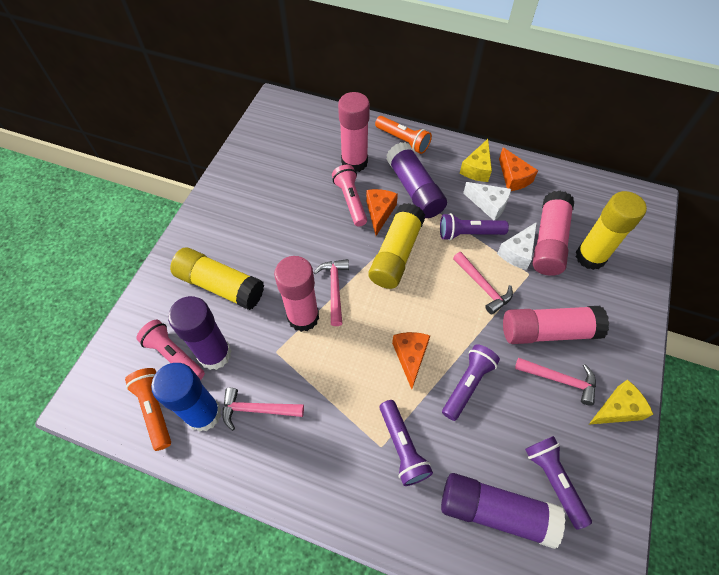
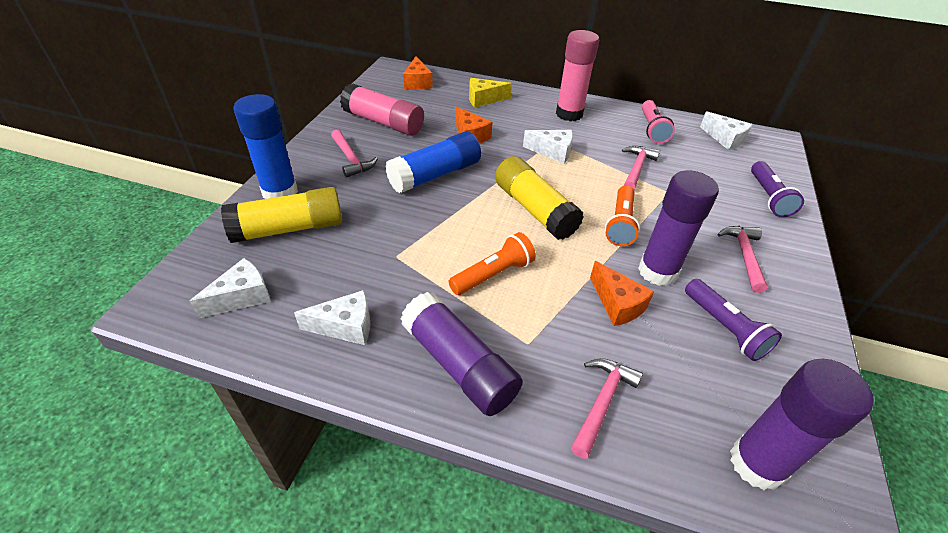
blue glue stick: 1 -> 2
pink flashlight: 2 -> 1
pink glue stick: 4 -> 2
purple flashlight: 4 -> 2
white cheese: 2 -> 4
yellow cheese: 2 -> 1
yellow glue stick: 3 -> 2

